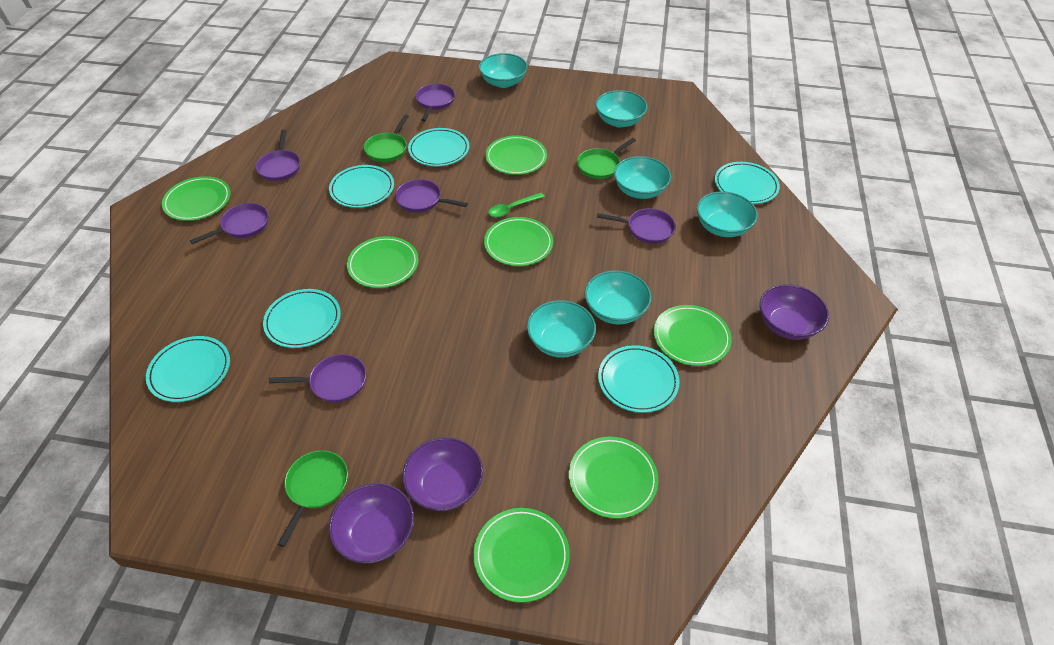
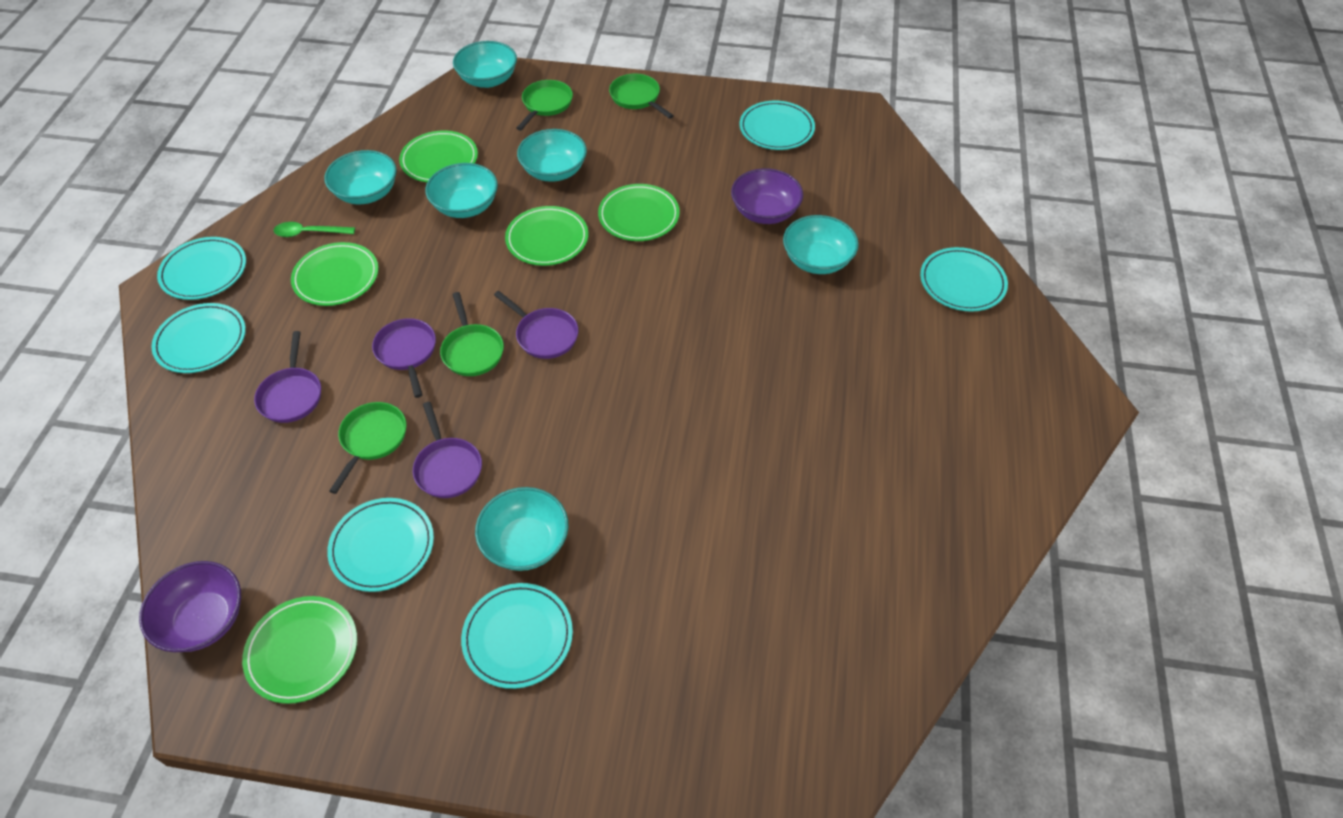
green pan: 3 -> 4
green plate: 7 -> 5
purple bowl: 3 -> 2
purple pan: 6 -> 4

